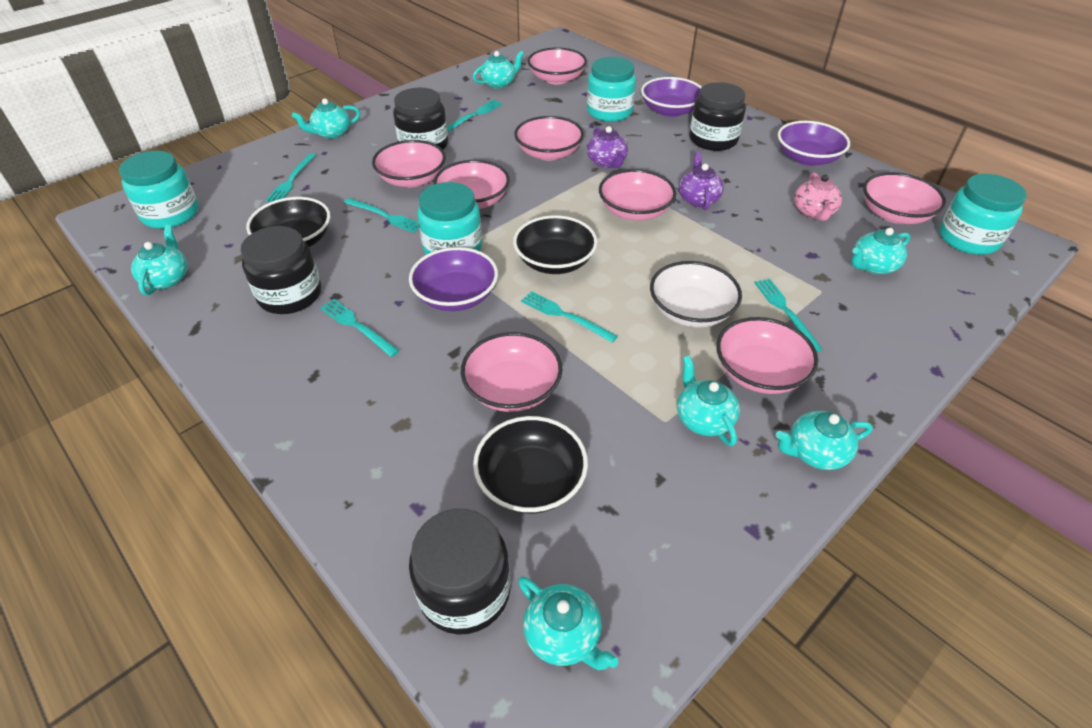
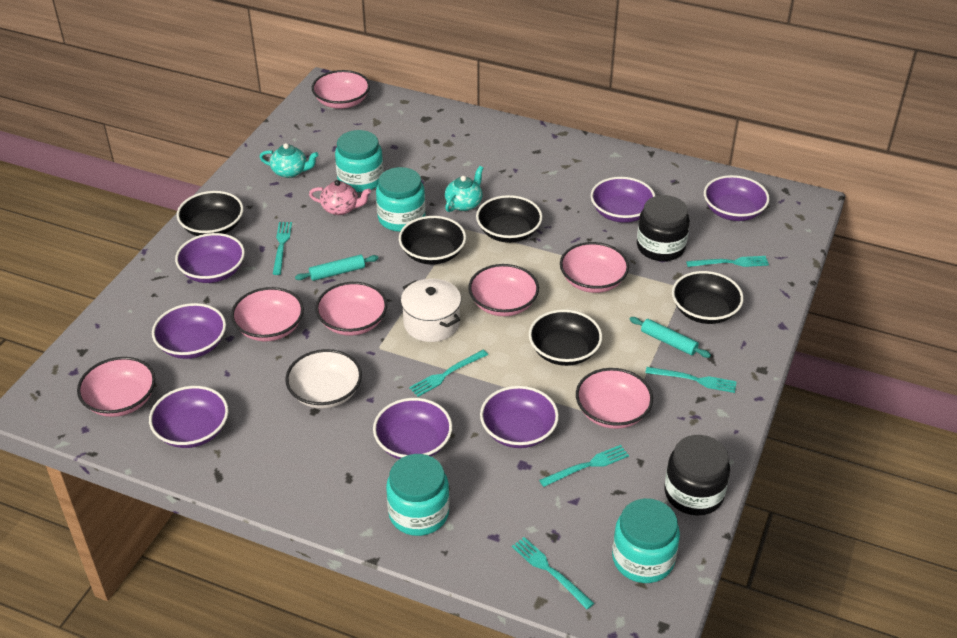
black bowl: 3 -> 5
black jar: 4 -> 2
pink bowl: 8 -> 7
purple bowl: 3 -> 7
purple teapot: 2 -> 0
turquoise rolling pin: 0 -> 2
turquoise teapot: 7 -> 2
white pot: 0 -> 1

